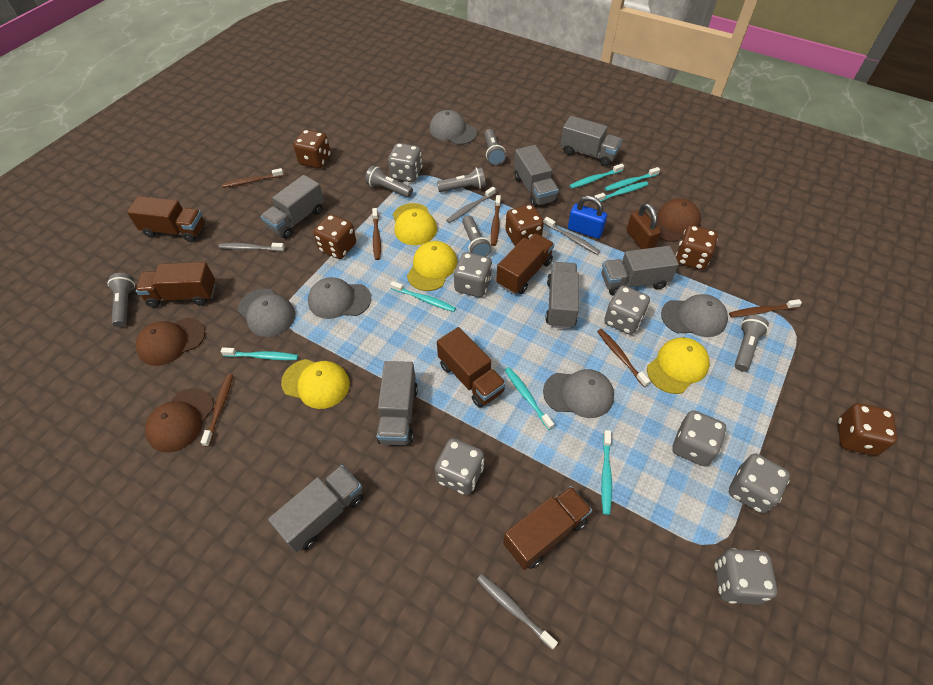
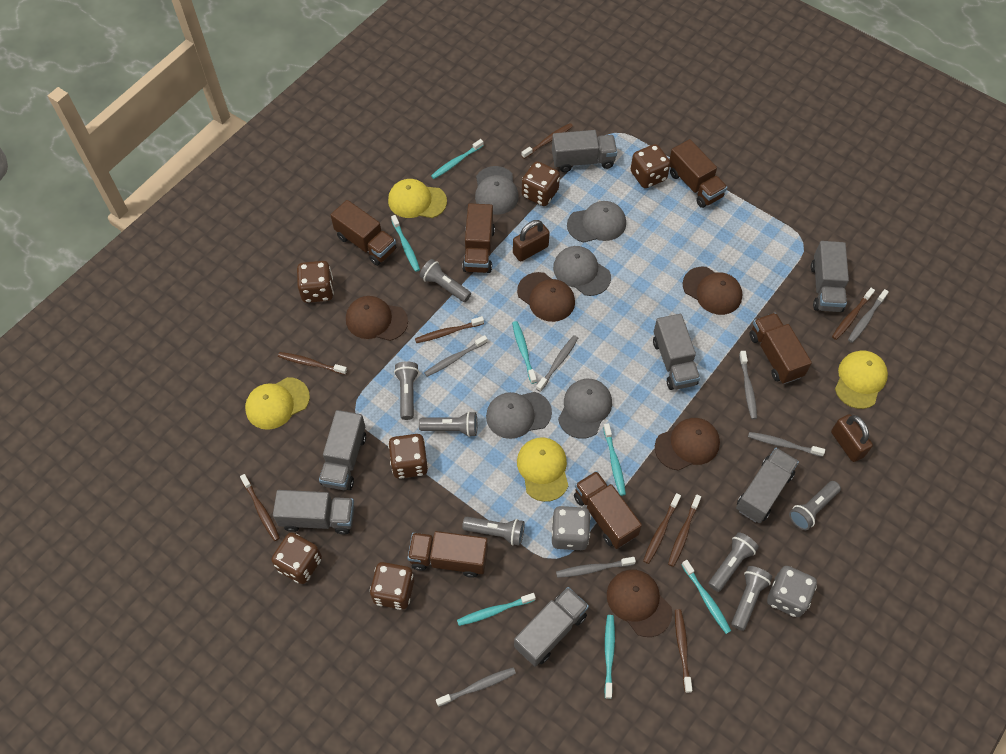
blue padlock: 1 -> 0
brown cap: 3 -> 5
brown dice: 5 -> 6
brown padlock: 1 -> 2
brown toothbrush: 6 -> 8
brown truck: 5 -> 6
grey dice: 7 -> 2
grey flashlight: 6 -> 7
grey toothbrush: 4 -> 7

